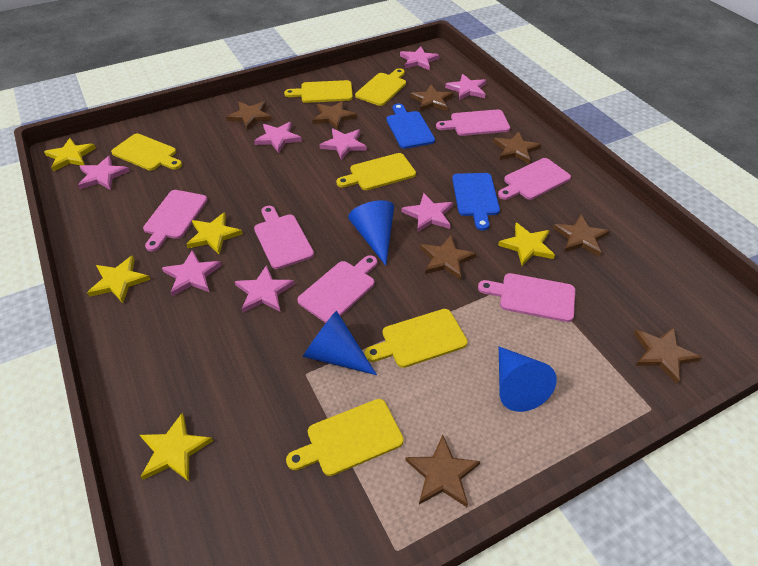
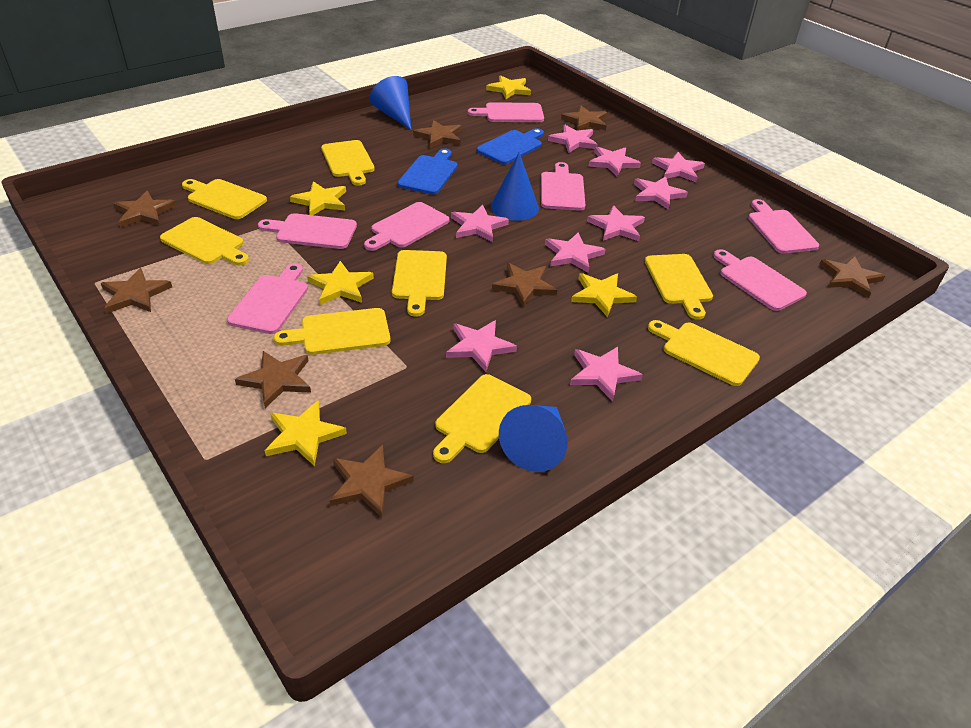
pink cutting board: 6 -> 7
pink star: 8 -> 9
yellow cutting board: 6 -> 8

